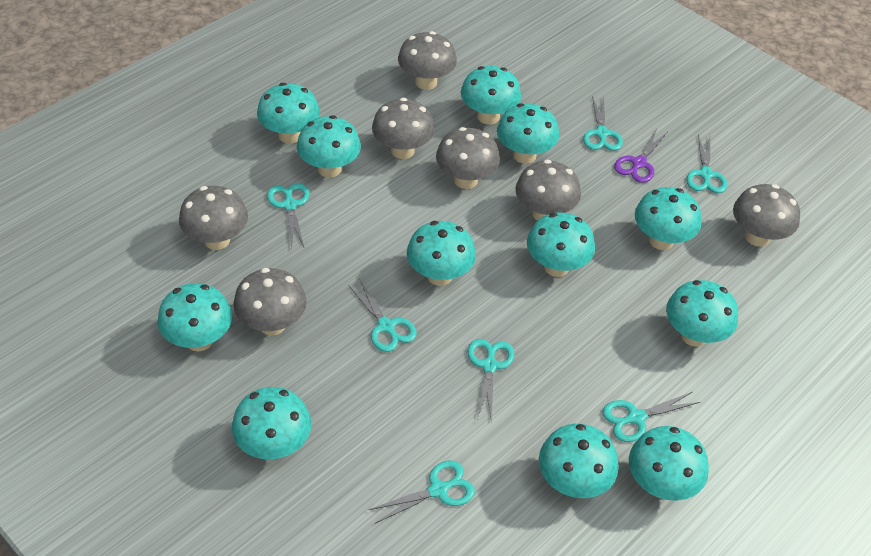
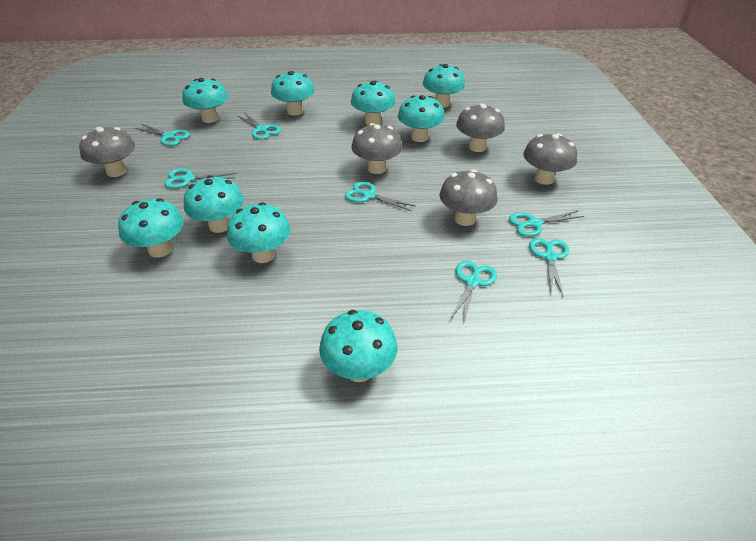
grey mushroom: 7 -> 5
purple scissors: 1 -> 0
turquoise mushroom: 12 -> 9

